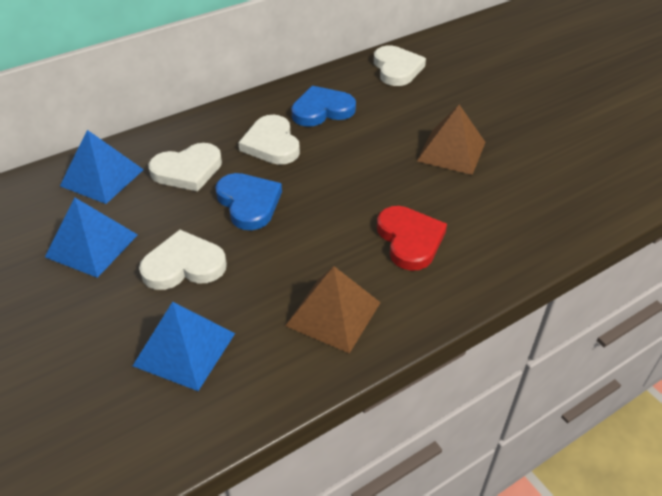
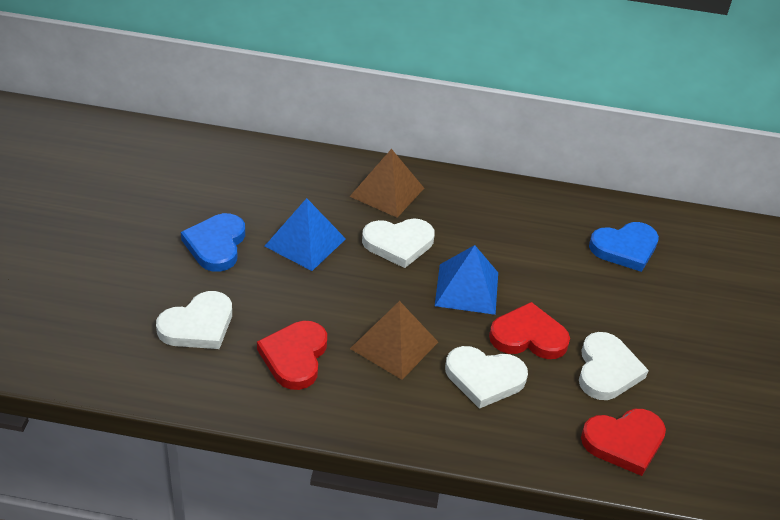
blue pyramid: 3 -> 2
red heart: 1 -> 3

